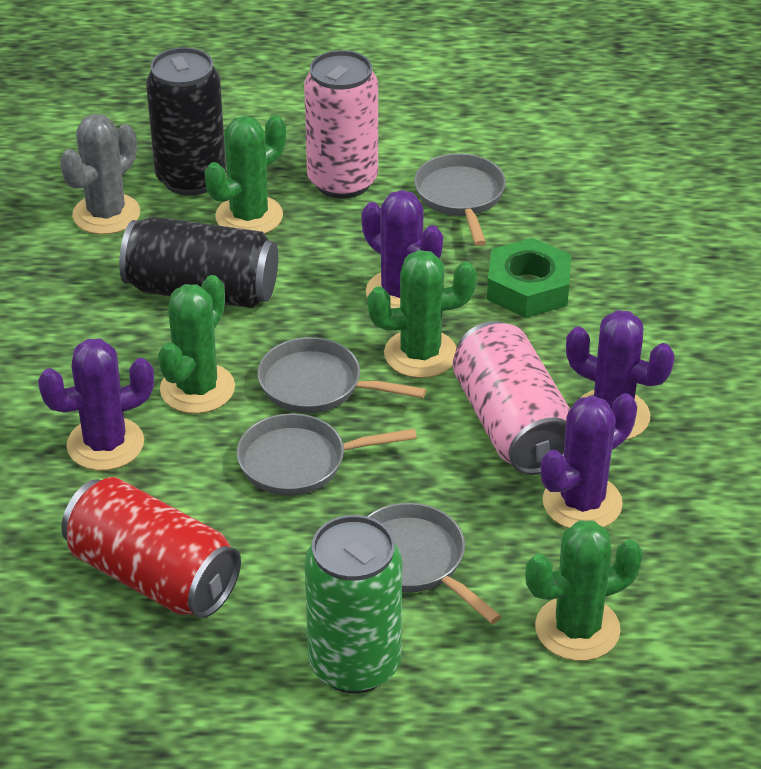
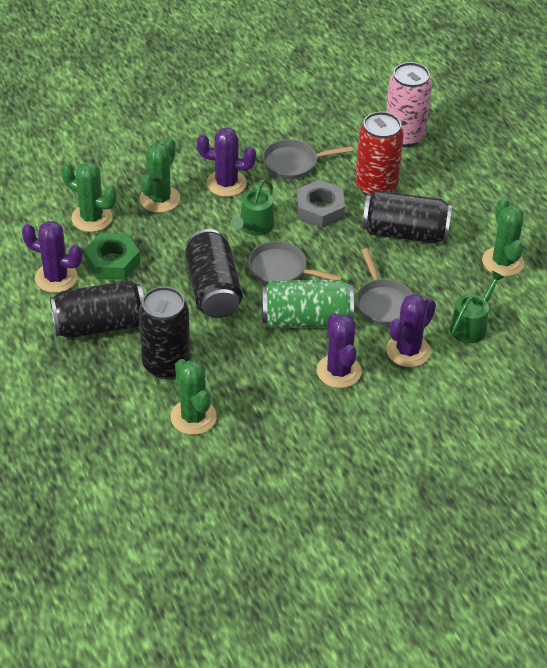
black can: 2 -> 4
green watering can: 0 -> 2
grey cactus: 1 -> 0
grey nut: 0 -> 1
grey pan: 4 -> 3
pink can: 2 -> 1

